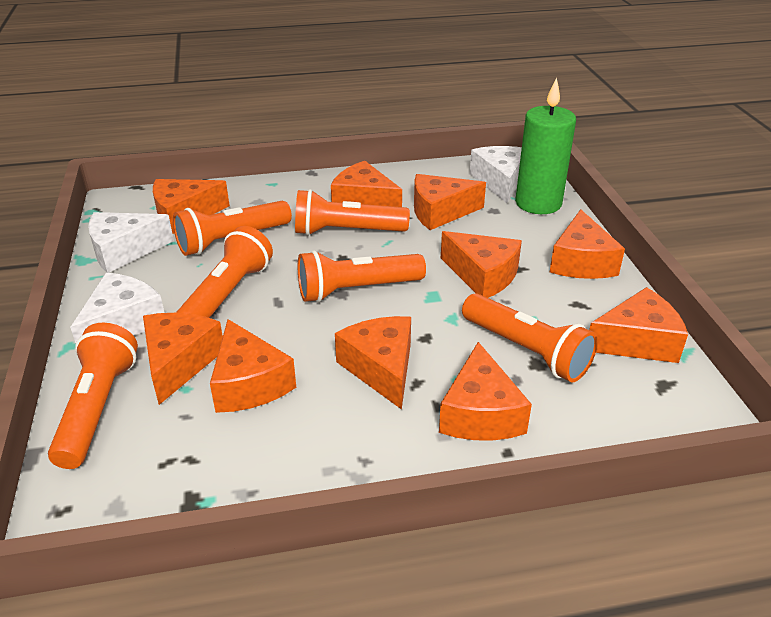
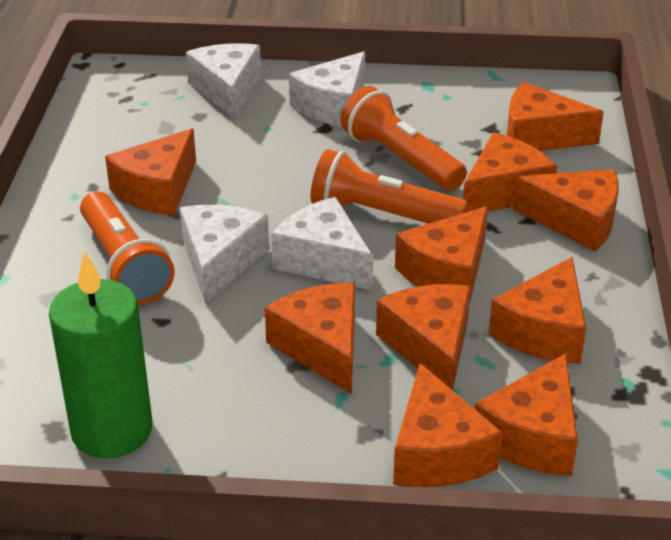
orange flashlight: 6 -> 3
white cheese: 3 -> 4

